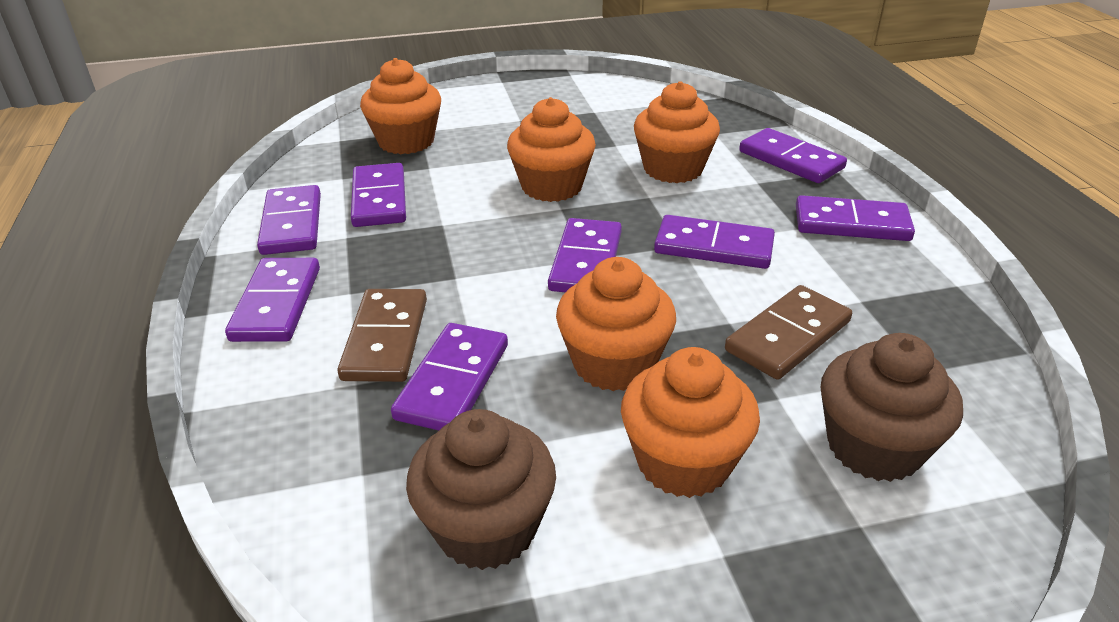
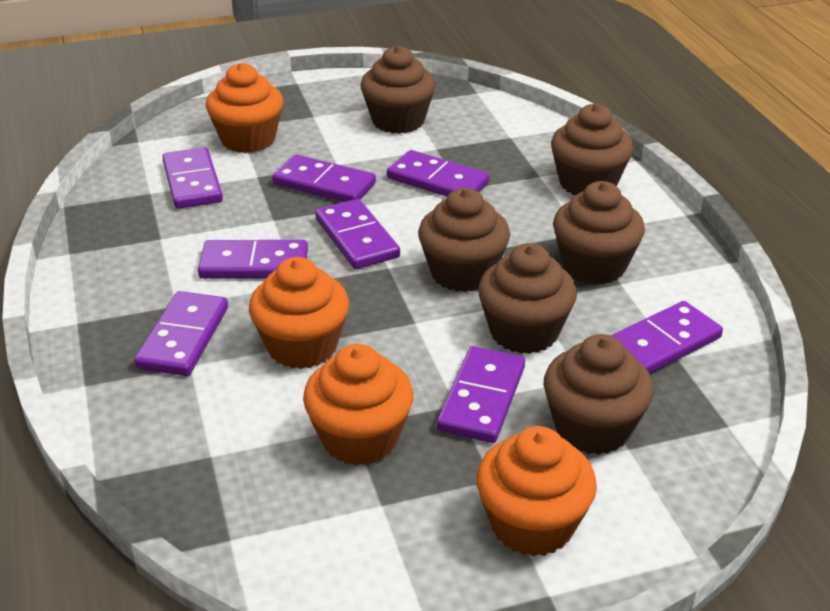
brown cupcake: 2 -> 6
brown domino: 2 -> 0
orange cupcake: 5 -> 4

